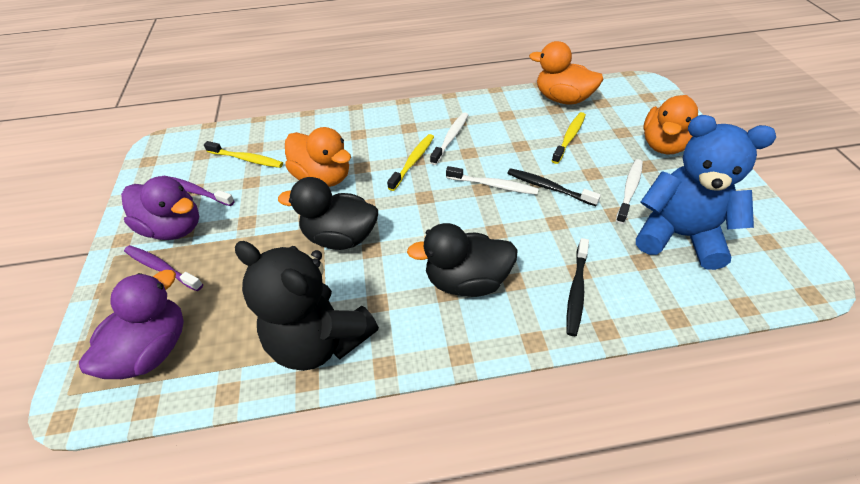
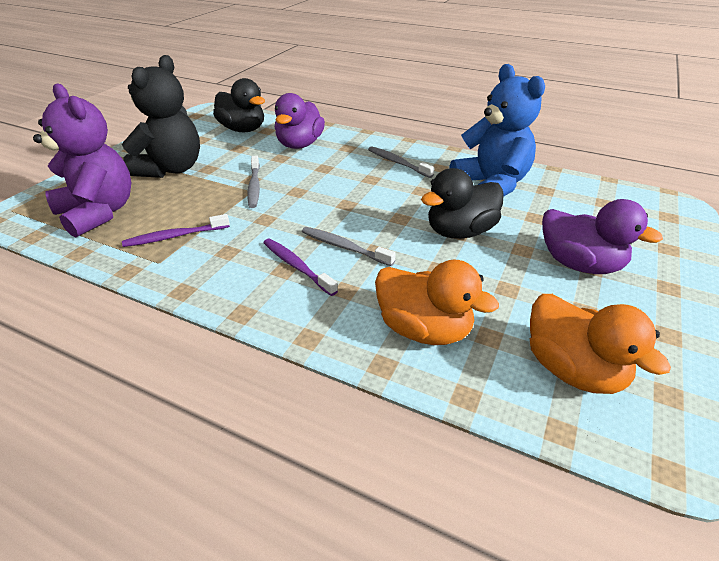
black toothbrush: 2 -> 0
grey toothbrush: 0 -> 3
orange duck: 3 -> 2
purple teddy bear: 0 -> 1
white toothbrush: 3 -> 0
yellow toothbrush: 3 -> 0

